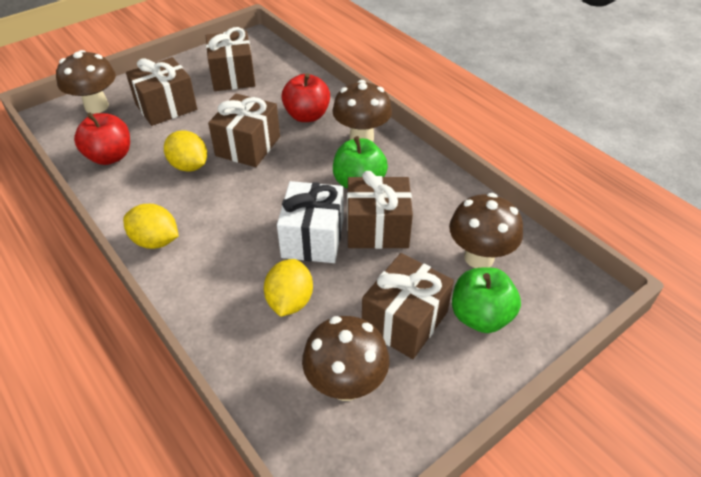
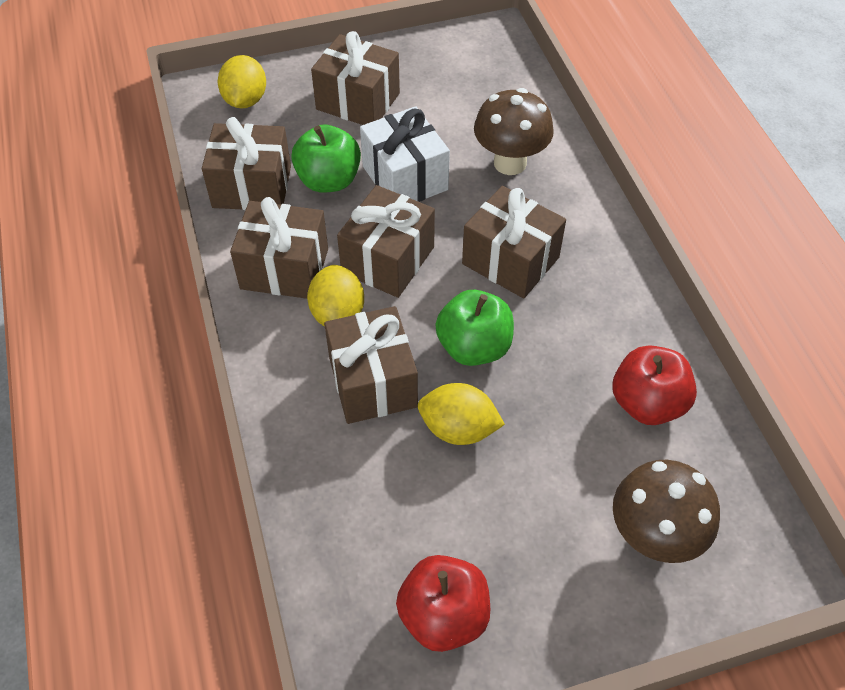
brown gift: 5 -> 6
brown mushroom: 4 -> 2

